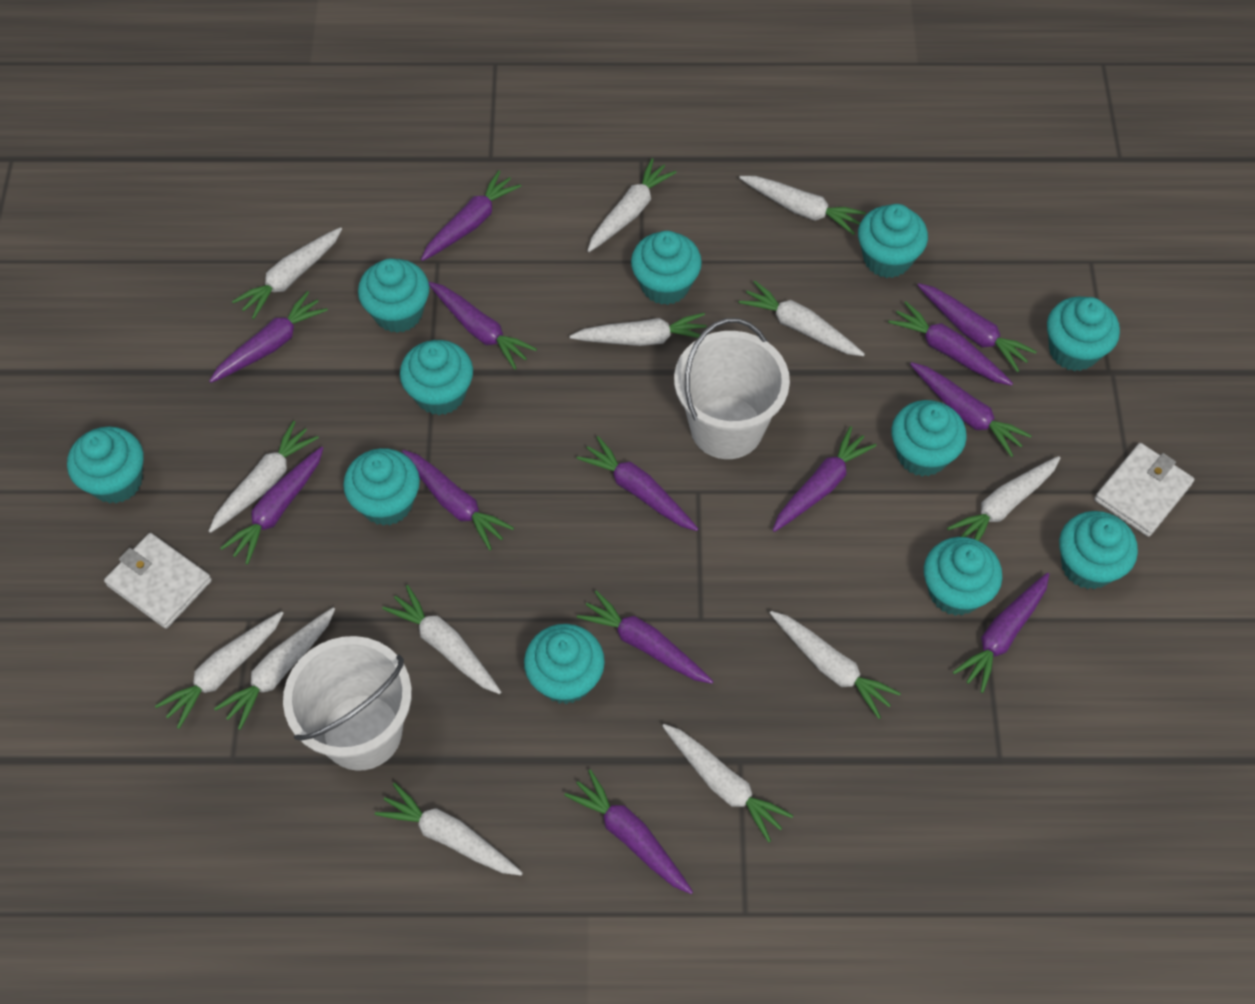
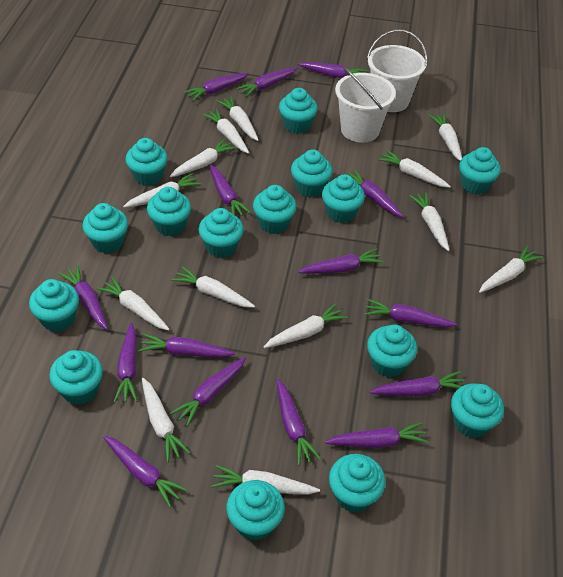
purple carrot: 13 -> 15
turquoise cupcake: 11 -> 15
white wallet: 2 -> 0

